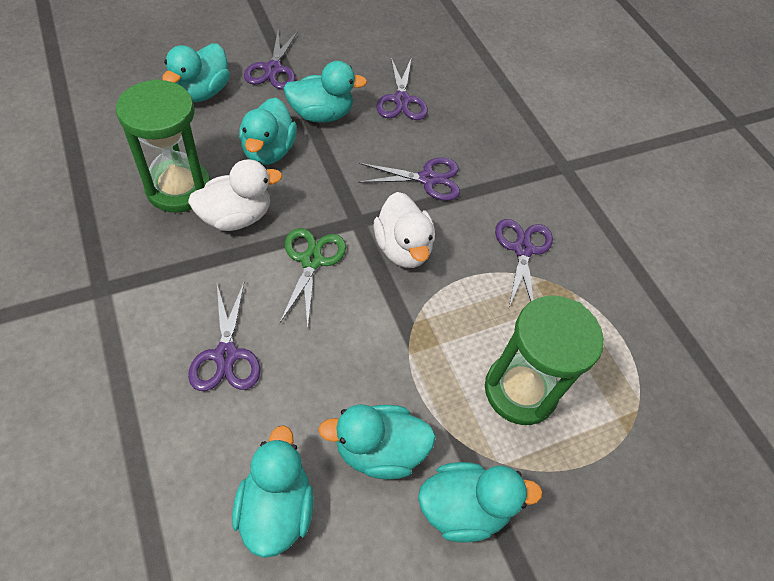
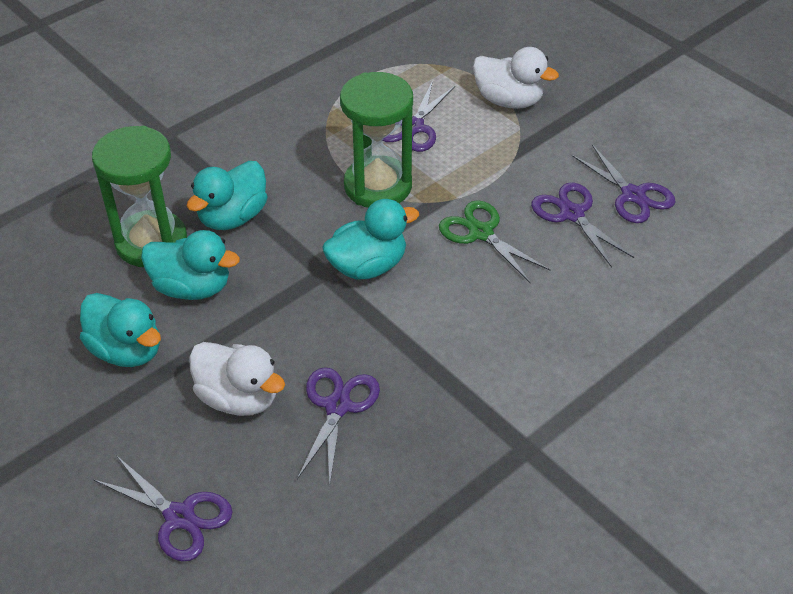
turquoise duck: 6 -> 4

